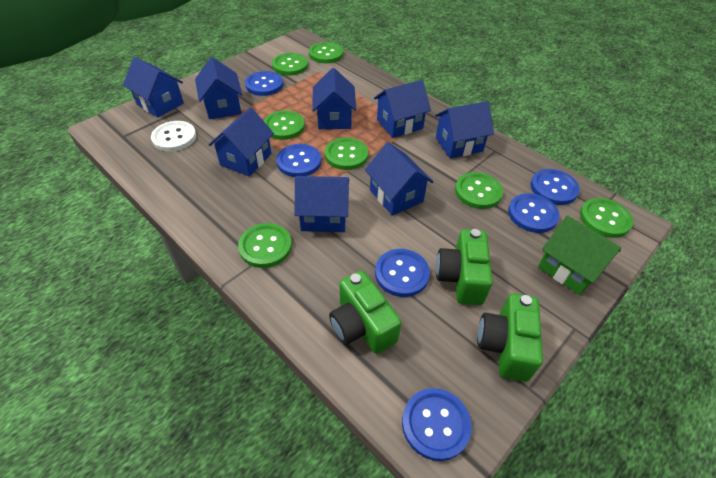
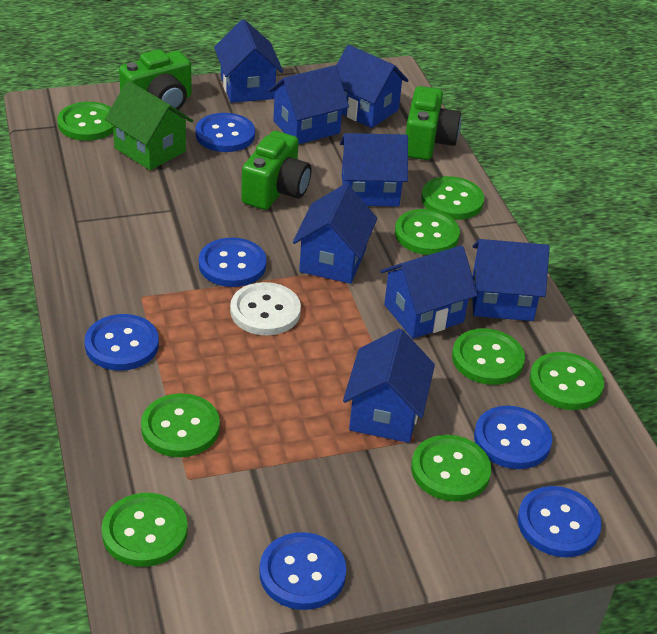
green button: 7 -> 8

